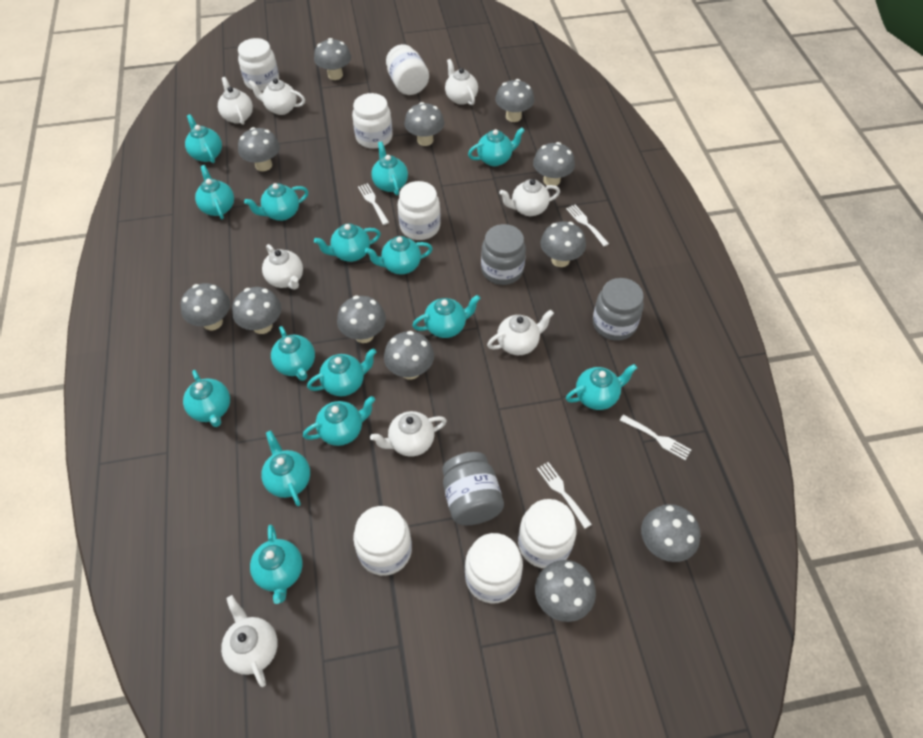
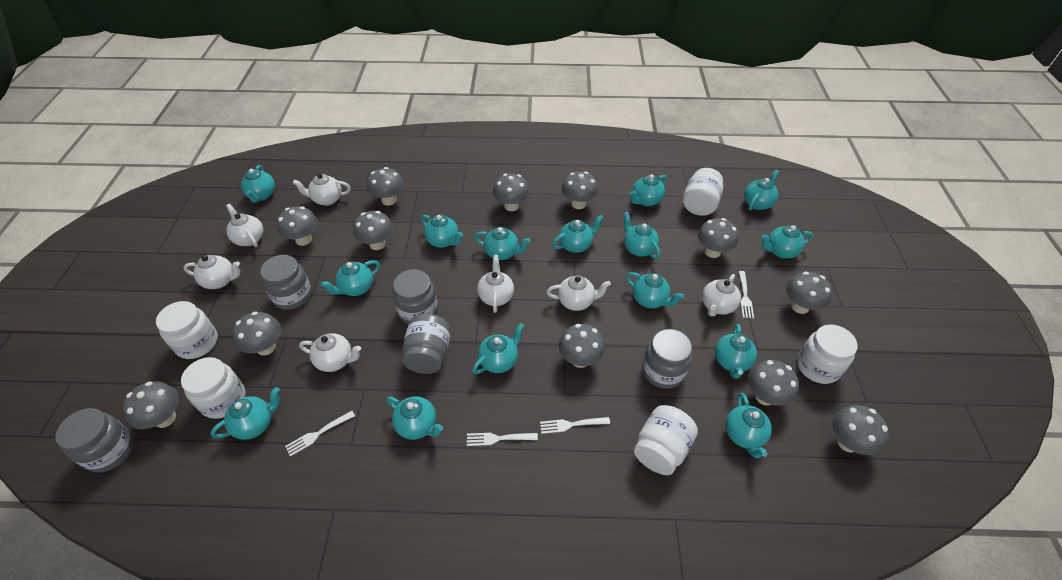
grey jar: 3 -> 5
white jar: 7 -> 5
white teapot: 8 -> 7

